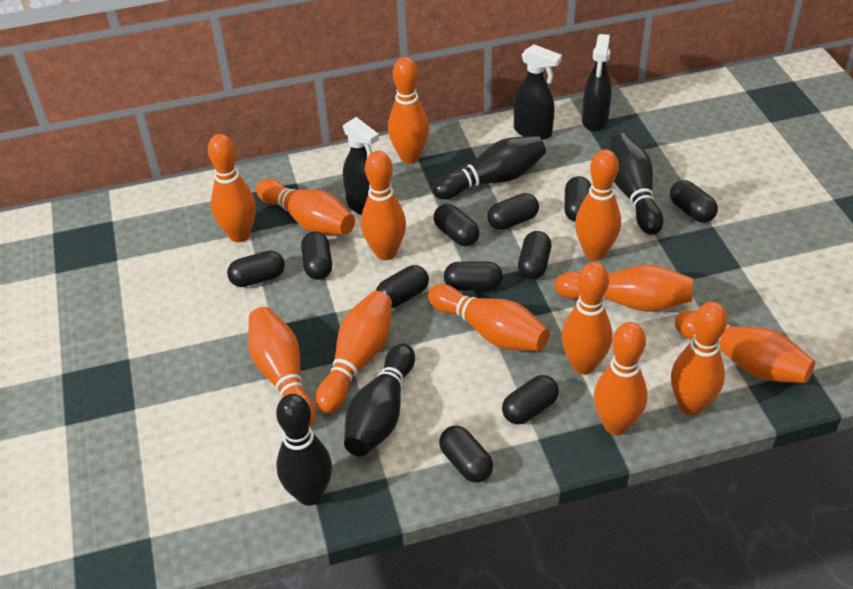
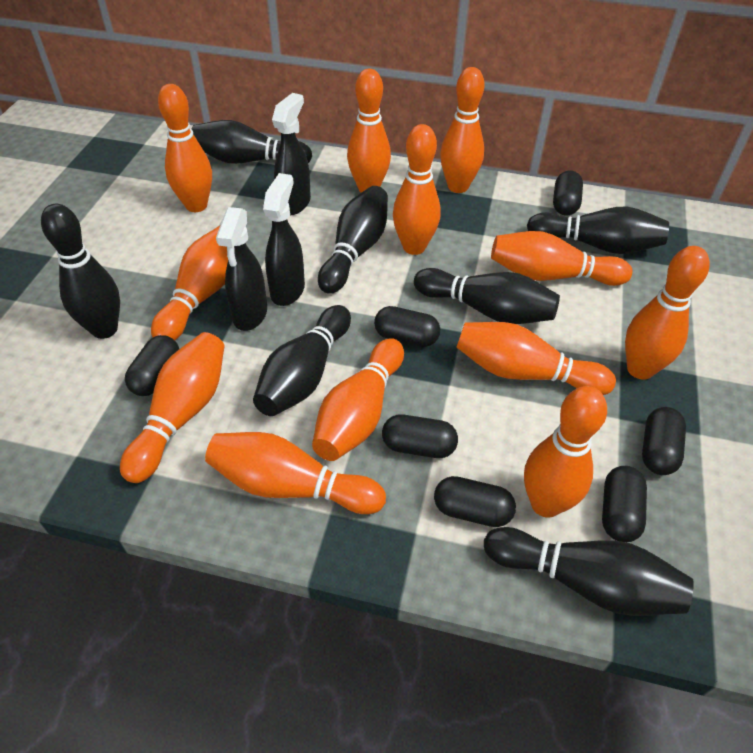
black bowling pin: 4 -> 7
black capsule: 11 -> 7
orange bowling pin: 13 -> 12

